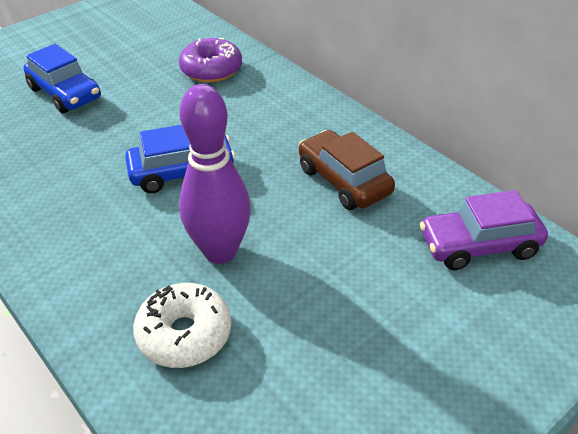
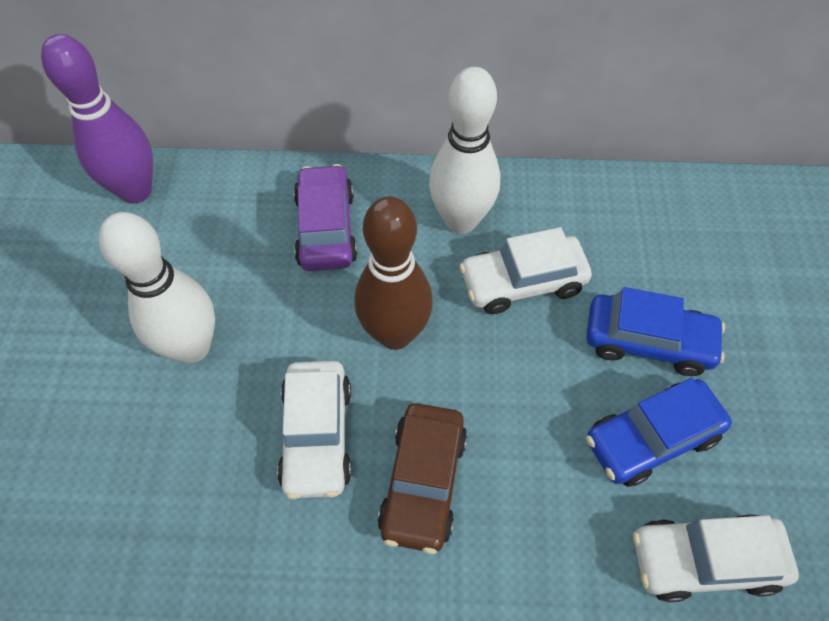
brown bowling pin: 0 -> 1
purple donut: 1 -> 0
white bowling pin: 0 -> 2
white car: 0 -> 3
white donut: 1 -> 0

